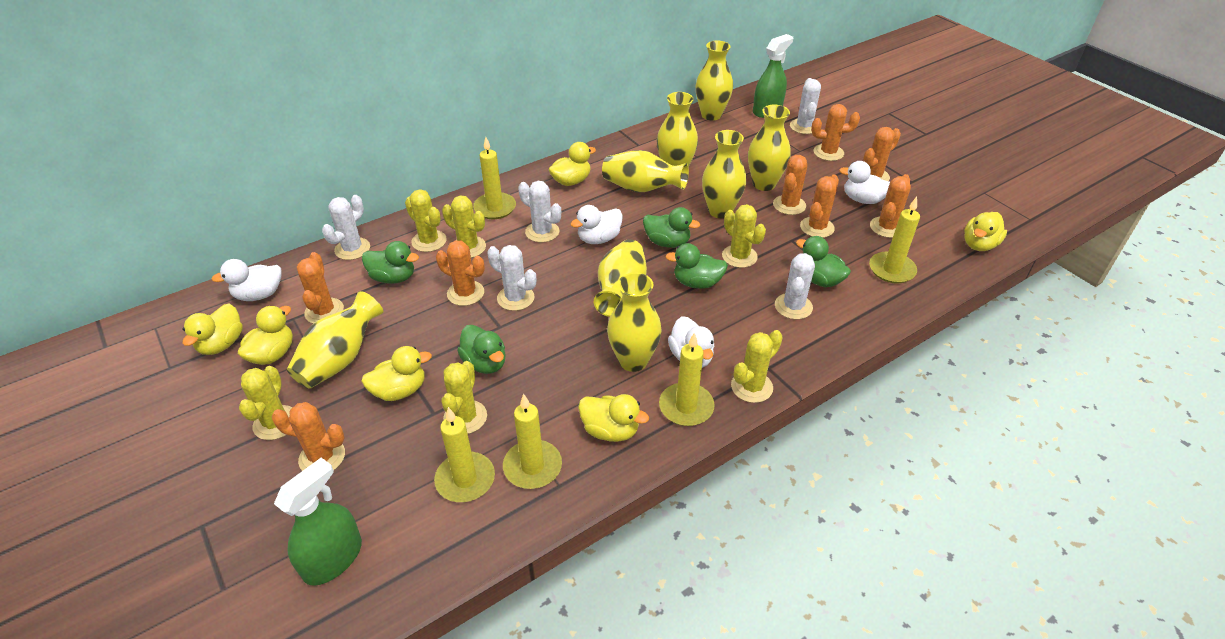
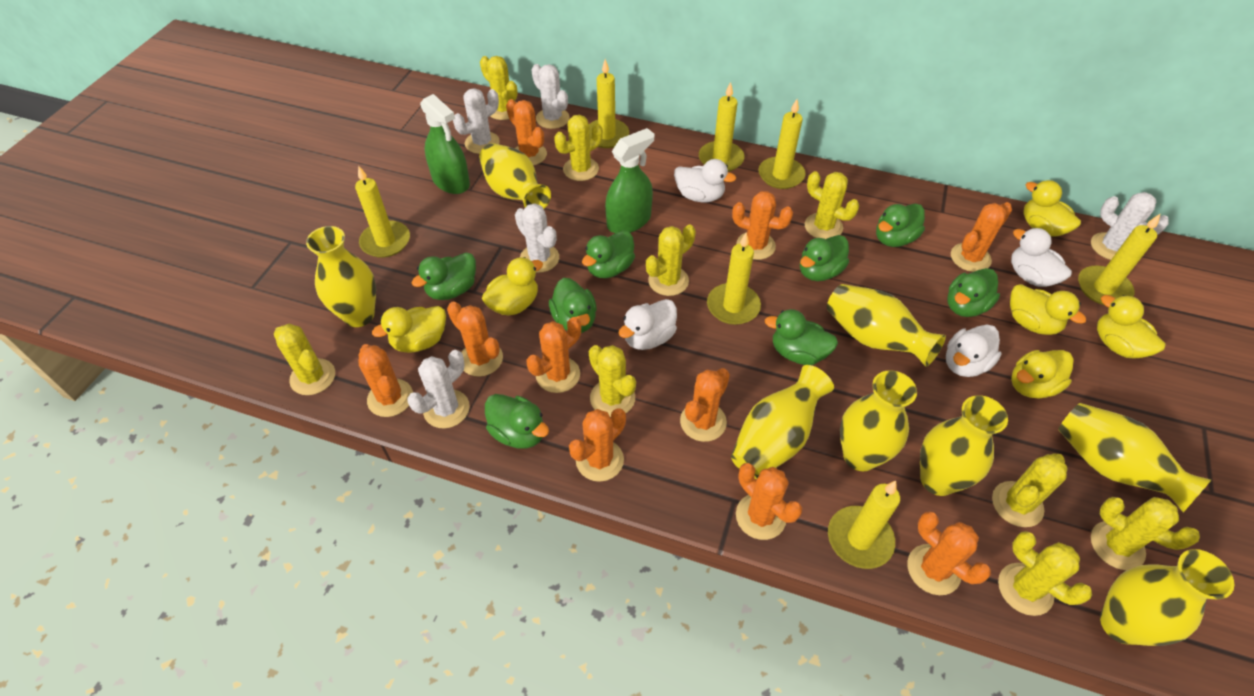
green duck: 5 -> 8
orange cactus: 8 -> 10
yellow cactus: 6 -> 9
yellow candle: 5 -> 7

